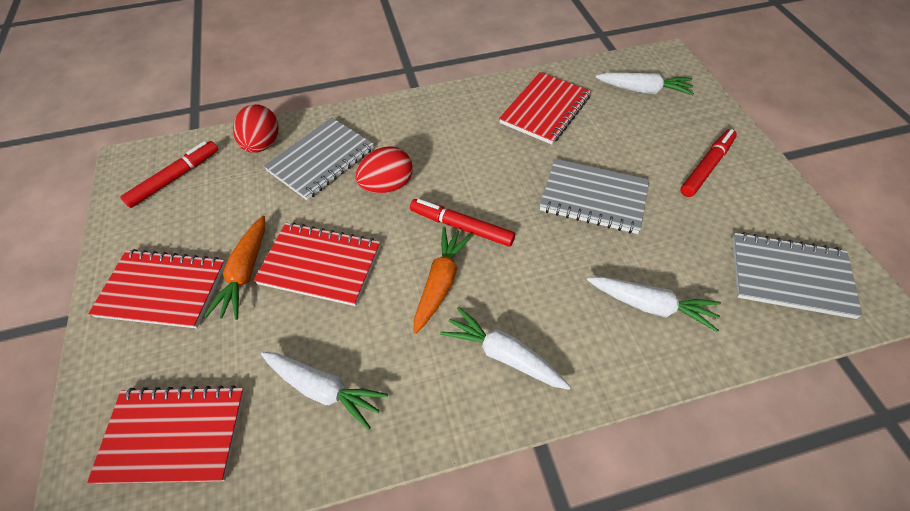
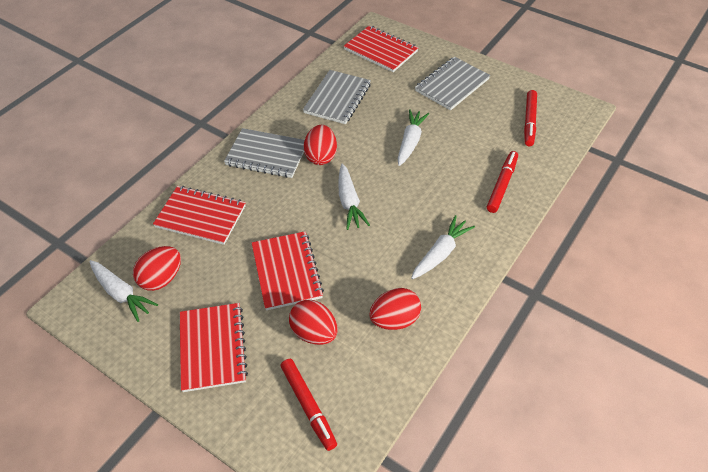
orange carrot: 2 -> 0
red egg: 2 -> 4

